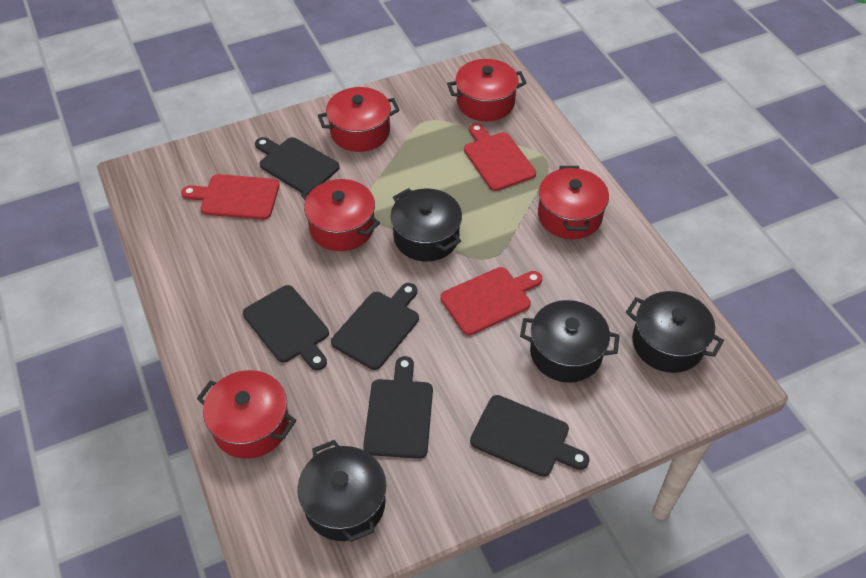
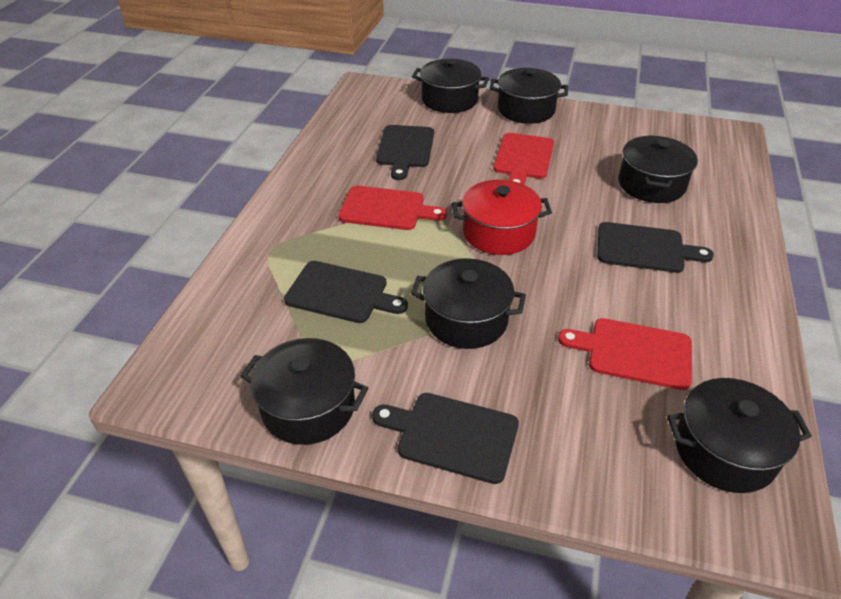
black cutting board: 5 -> 4
black pot: 4 -> 6
red pot: 5 -> 1

